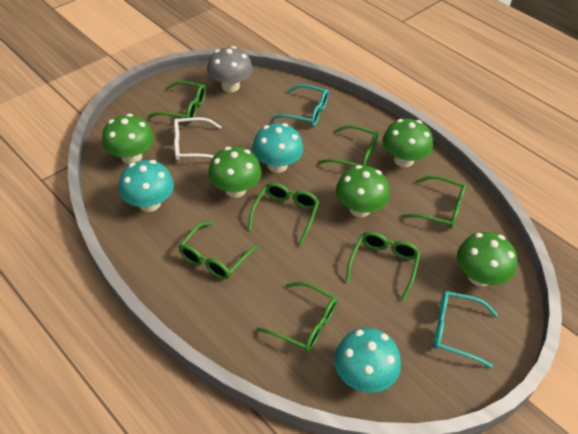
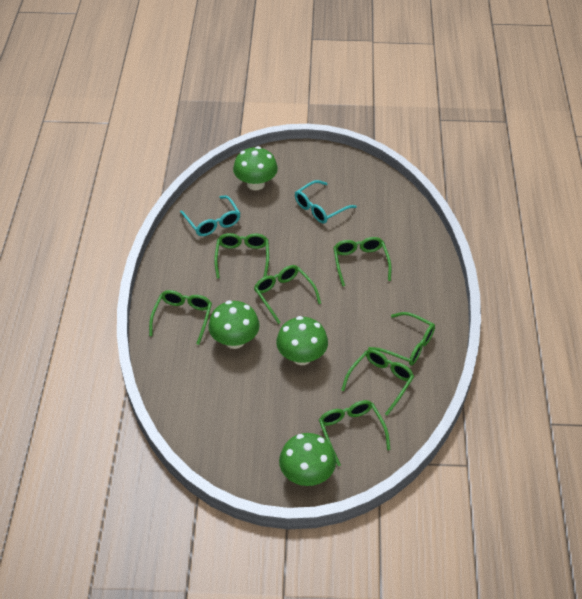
green mushroom: 5 -> 4
grey mushroom: 1 -> 0
turquoise mushroom: 3 -> 0
white glasses: 1 -> 0

